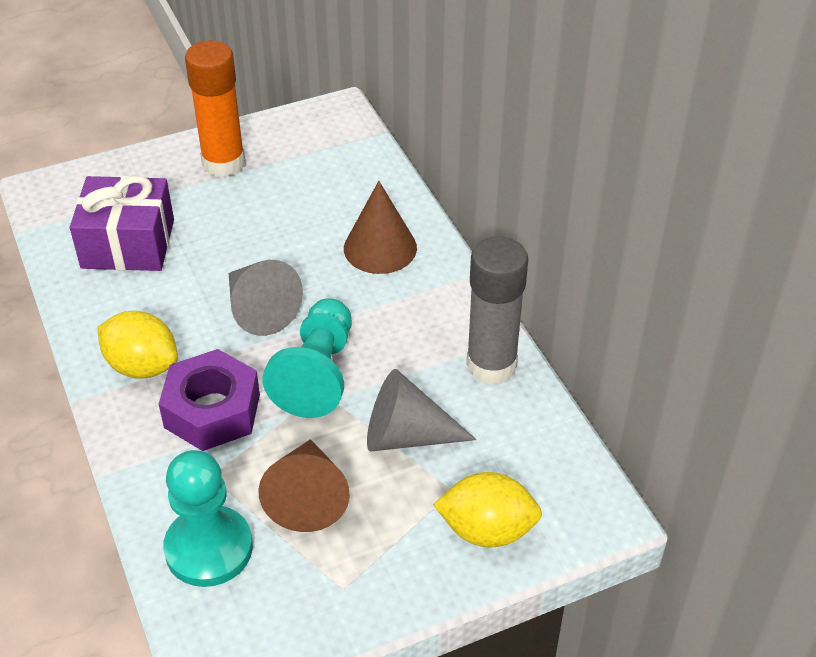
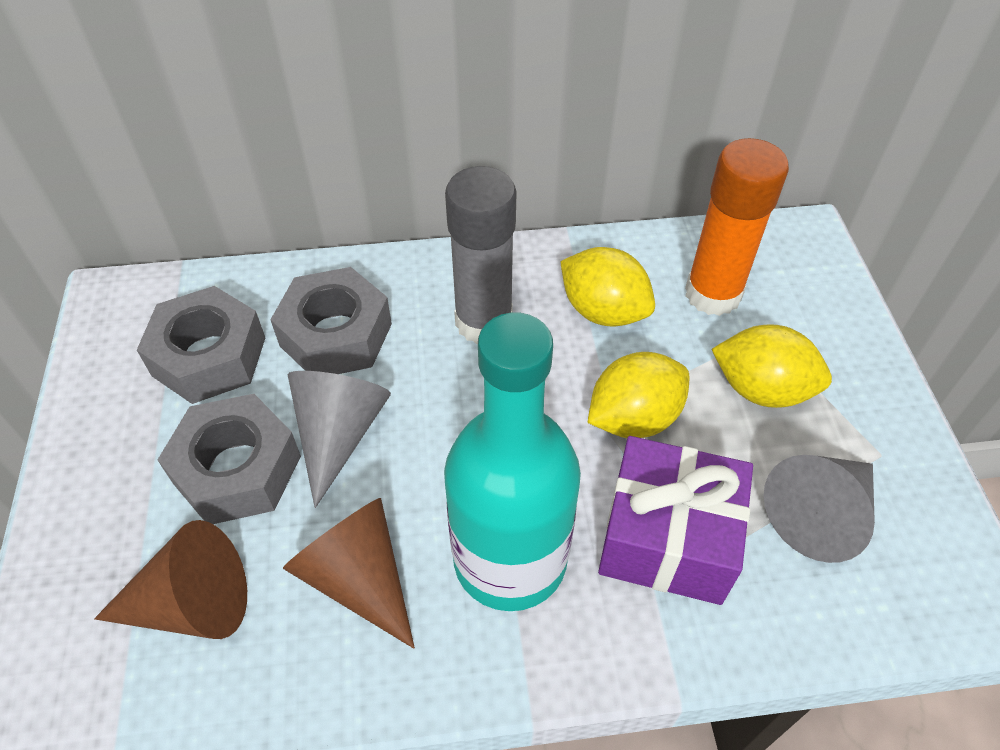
grey nut: 0 -> 3
purple nut: 1 -> 0
turquoise bottle: 0 -> 1
turquoise pawn: 2 -> 0
yellow lemon: 2 -> 3

